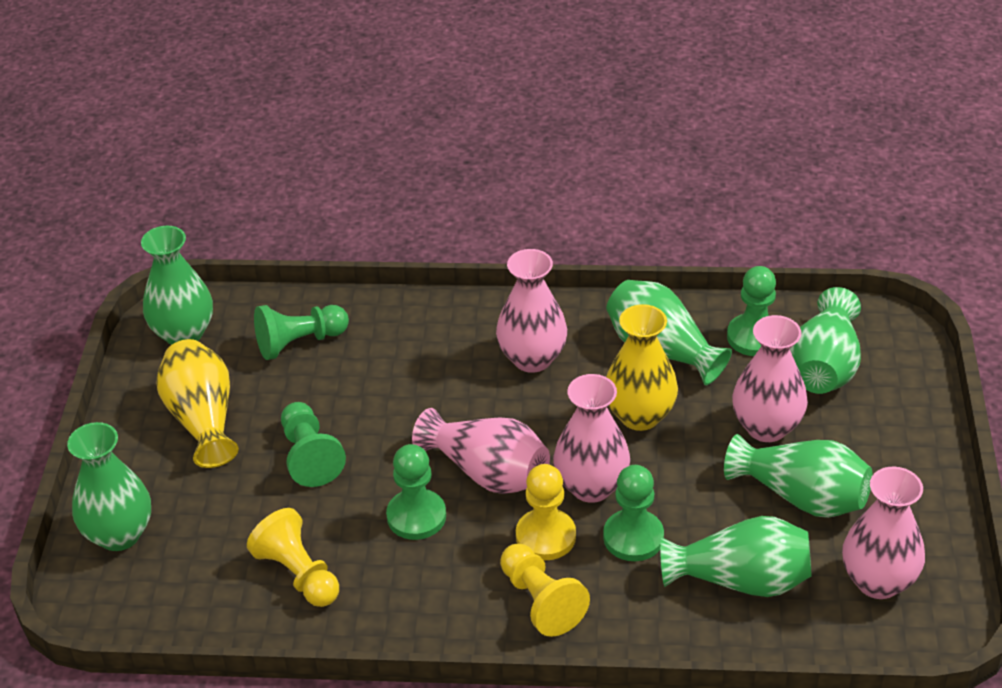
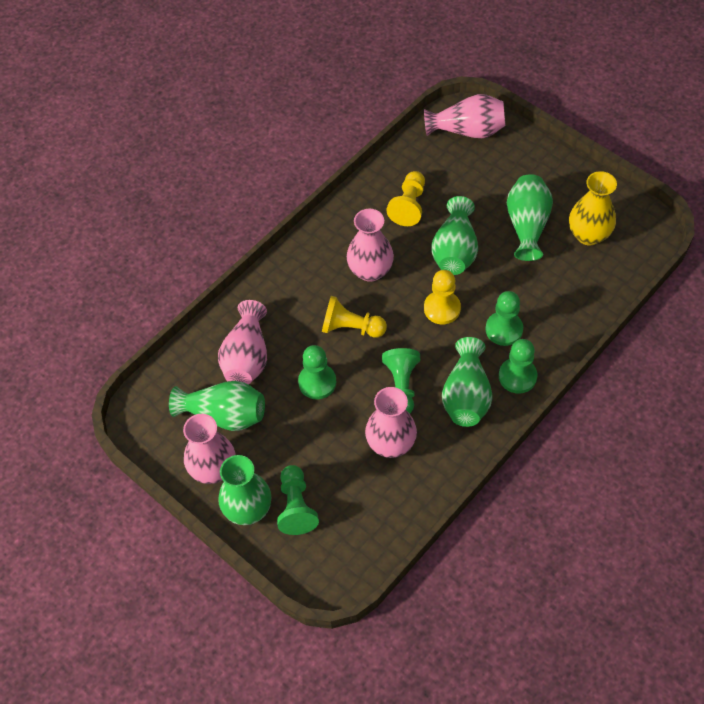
green vase: 6 -> 5
yellow vase: 2 -> 1

